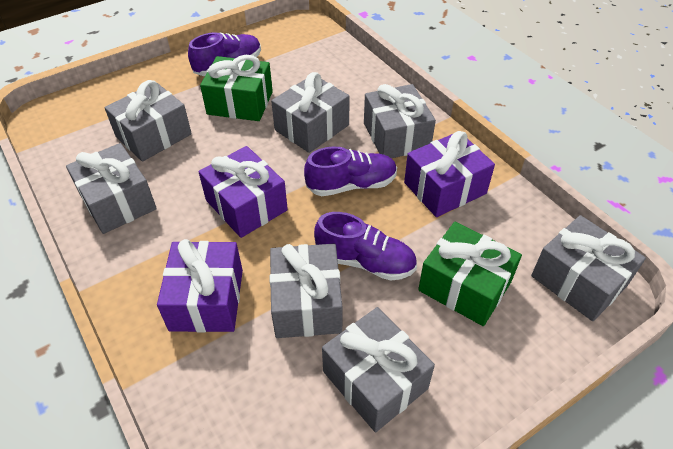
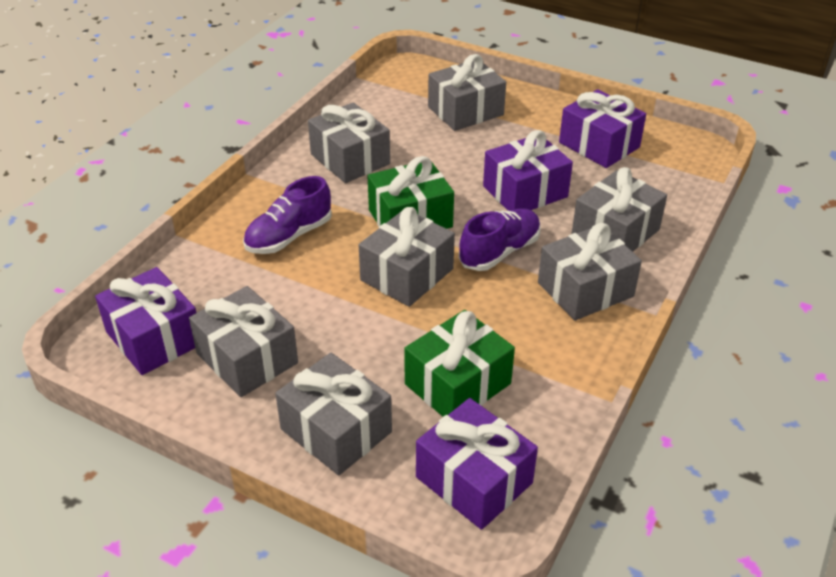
purple gift: 3 -> 4
purple shoe: 3 -> 2

